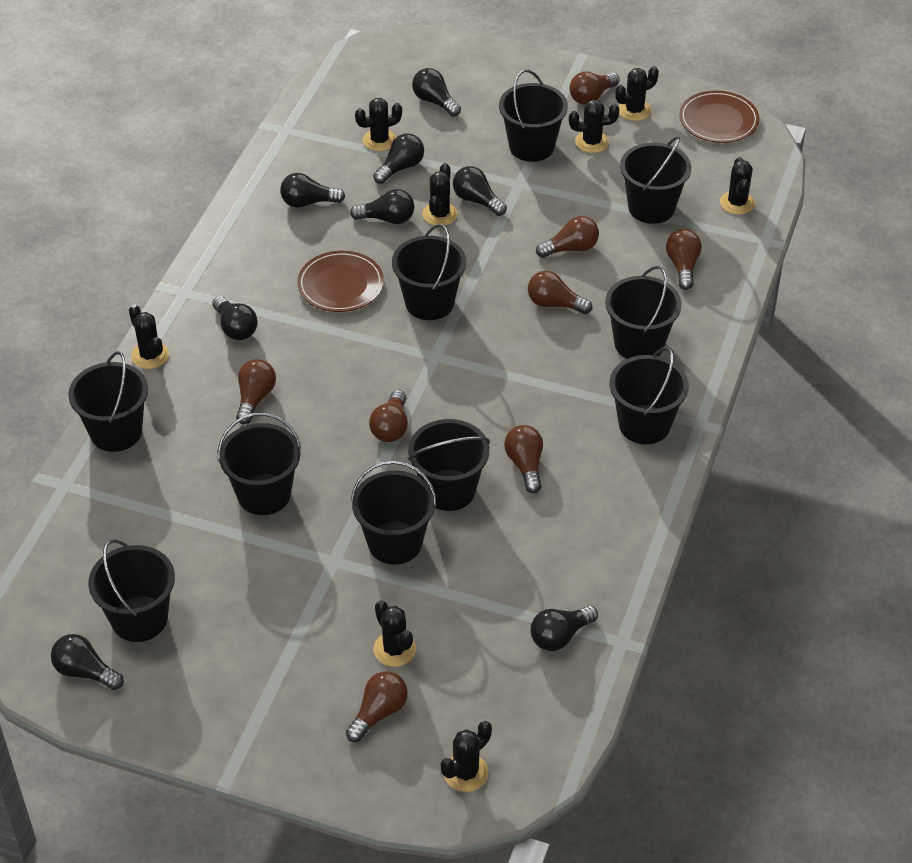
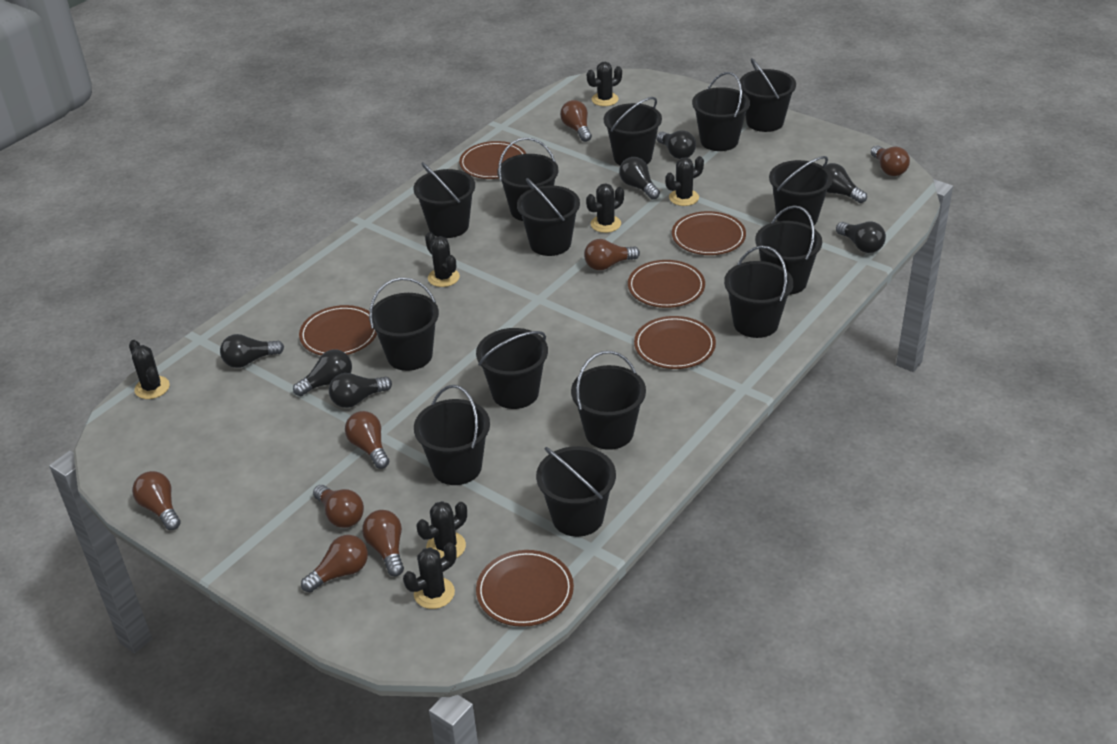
black bucket: 10 -> 14
black cactus: 8 -> 7
black light bulb: 8 -> 7
brown plate: 2 -> 6

